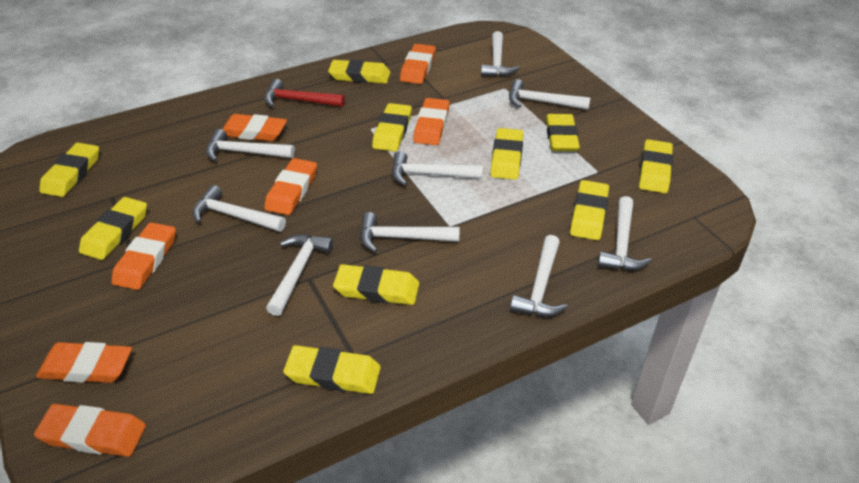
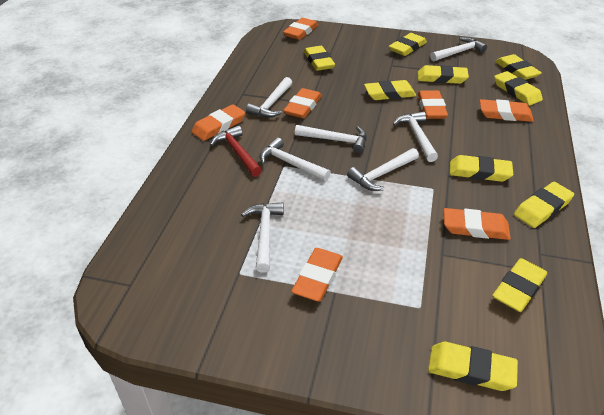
white hammer: 9 -> 7

